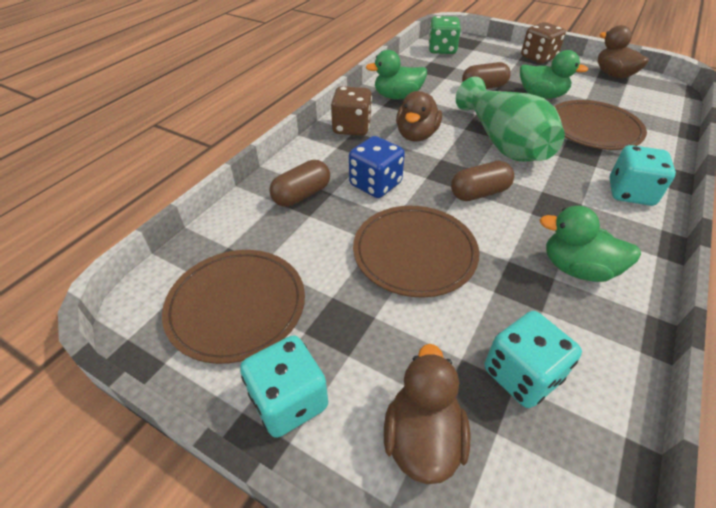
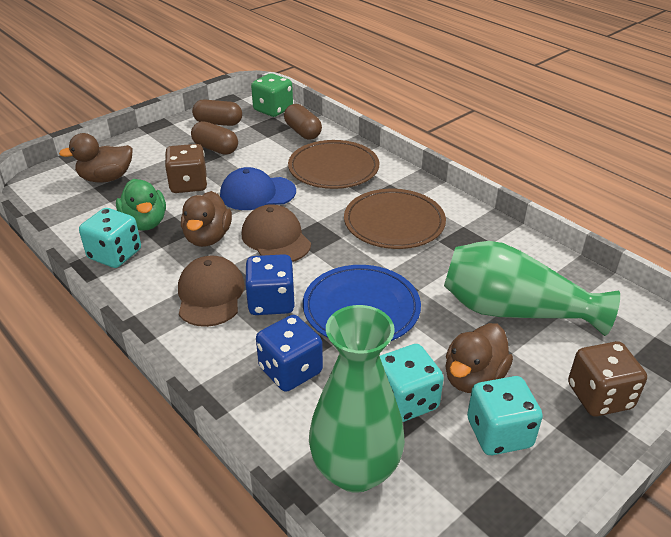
blue cap: 0 -> 1
blue dice: 1 -> 2
blue plate: 0 -> 1
brown cap: 0 -> 2
brown plate: 3 -> 2
green duck: 3 -> 1
green vase: 1 -> 2

